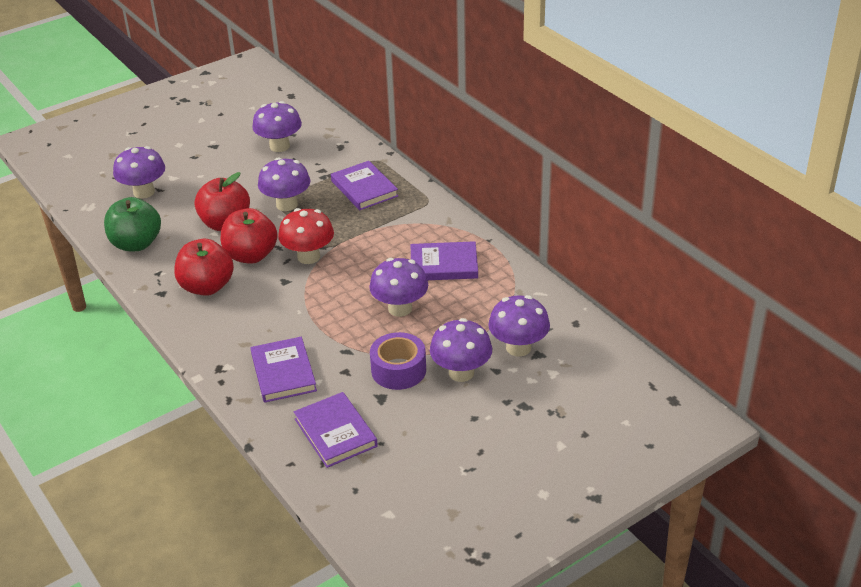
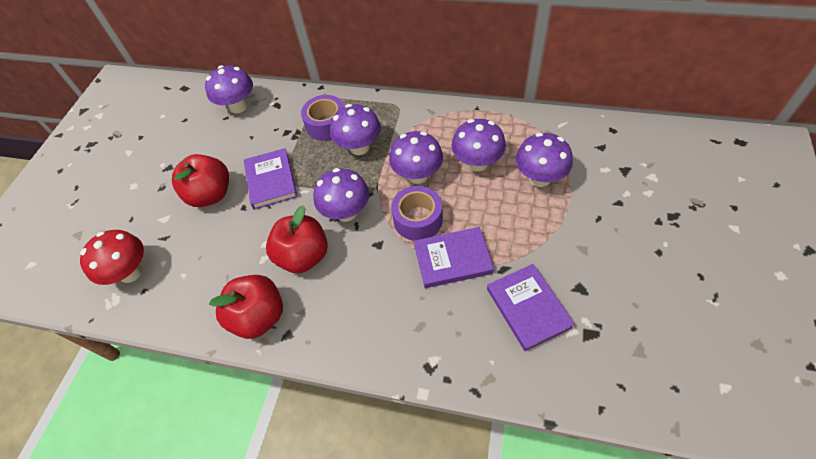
green apple: 1 -> 0
purple book: 4 -> 3
purple tape: 1 -> 2

